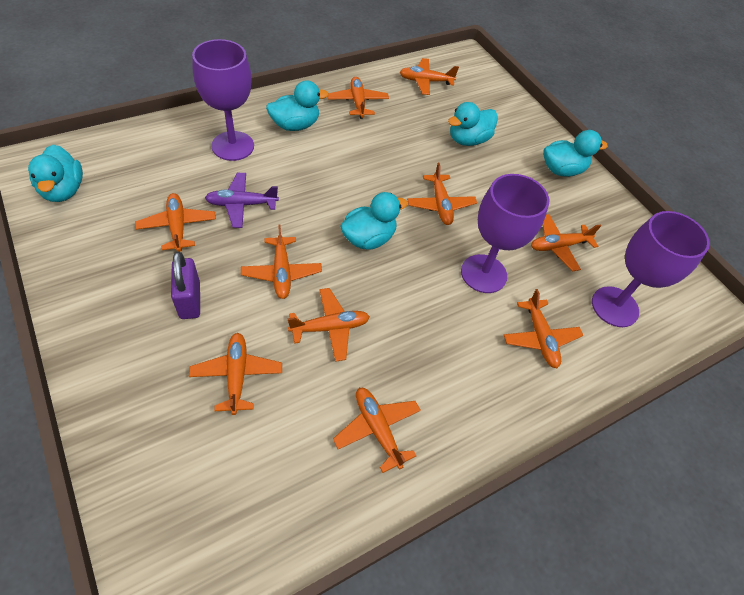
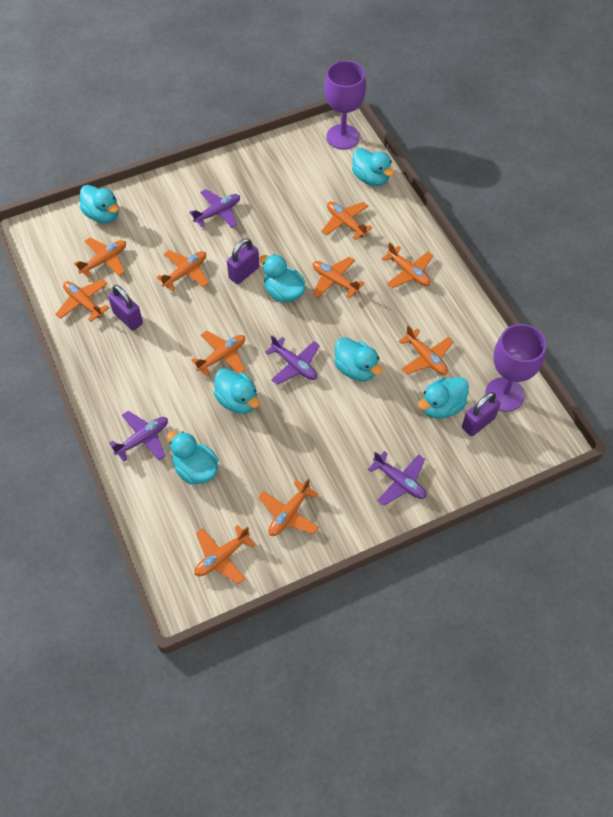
purple goblet: 3 -> 2
purple padlock: 1 -> 3
purple plane: 1 -> 4
turquoise duck: 5 -> 7

